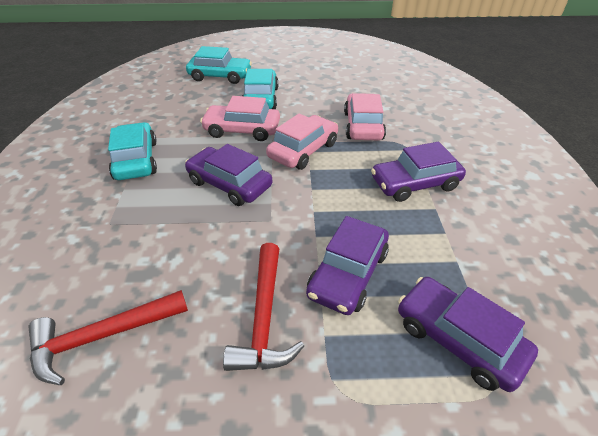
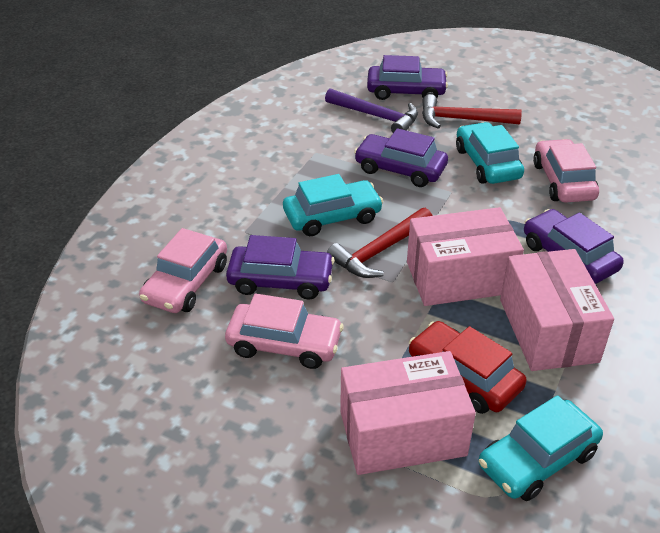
pink box: 0 -> 3
purple hammer: 0 -> 1
red car: 0 -> 1

